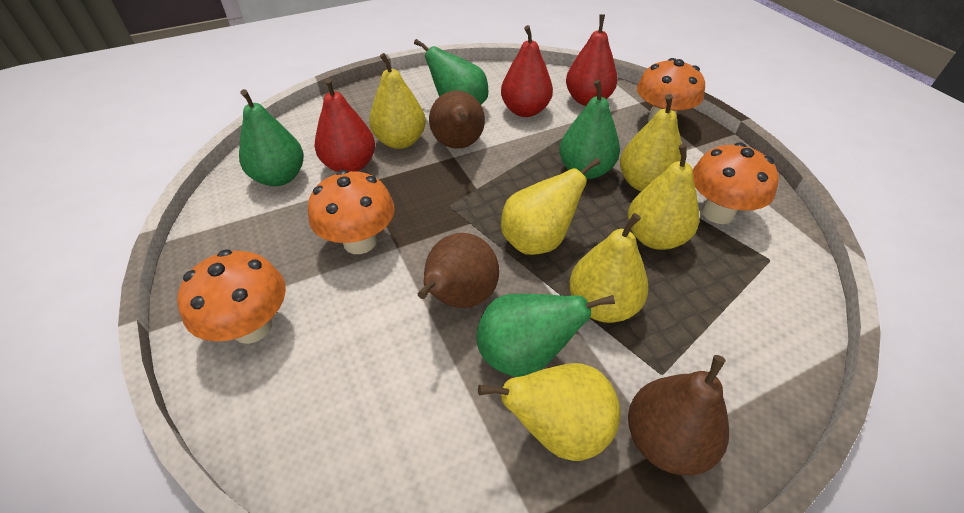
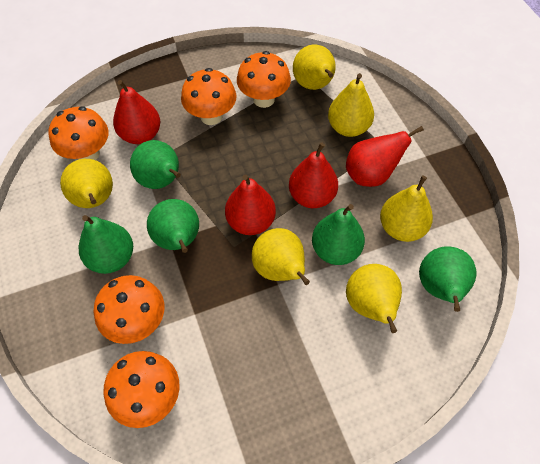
brown pear: 3 -> 0
green pear: 4 -> 5
orange mushroom: 4 -> 5
red pear: 3 -> 4

